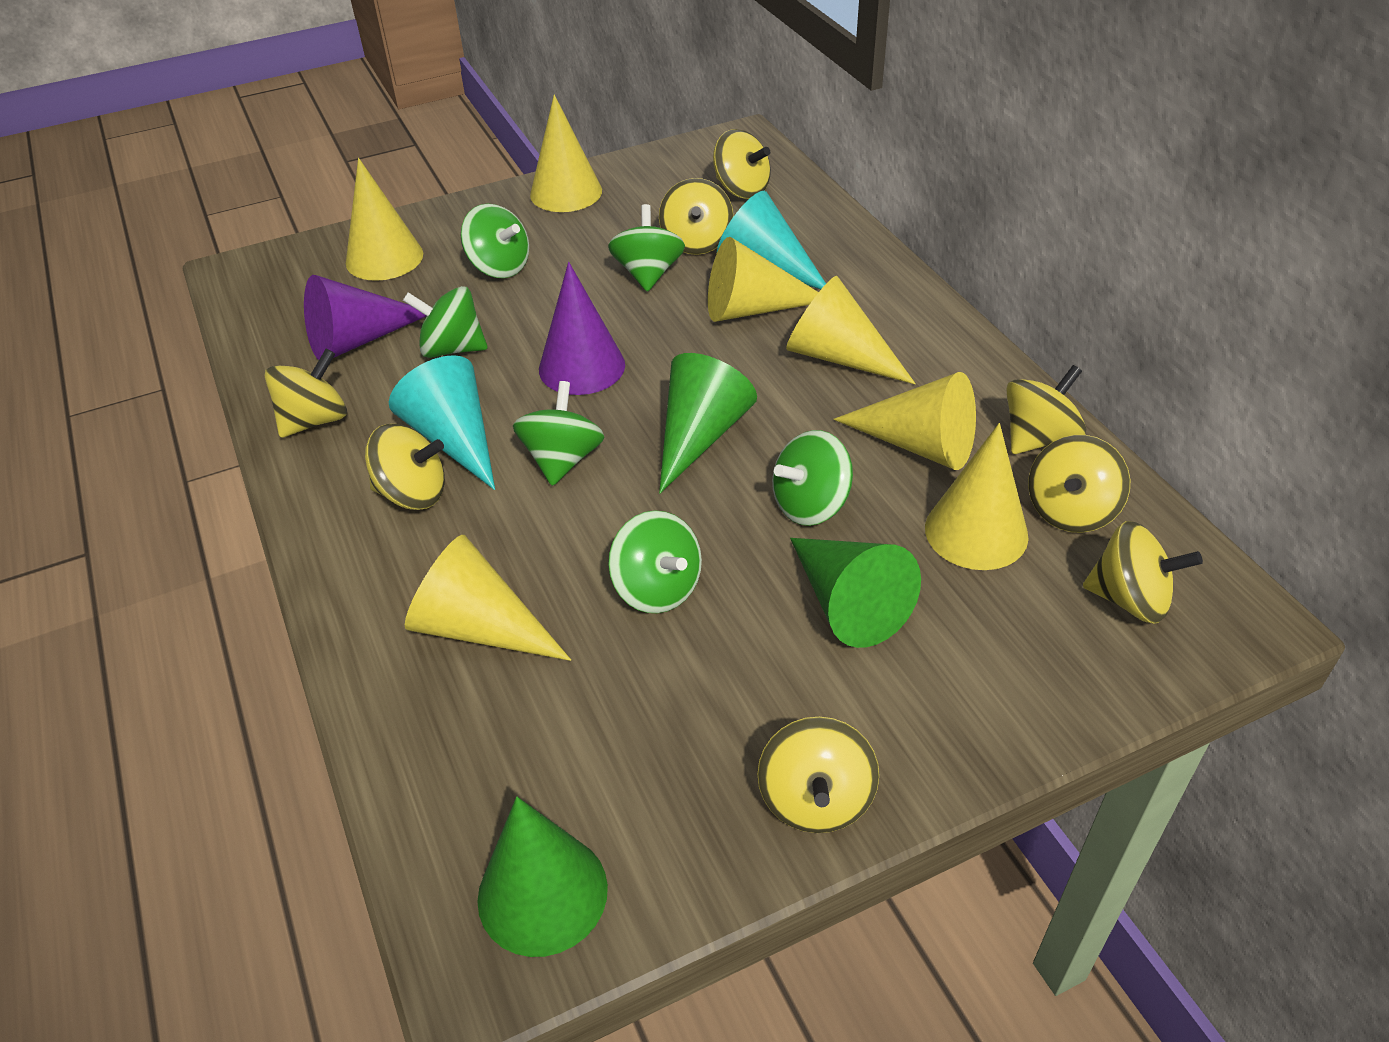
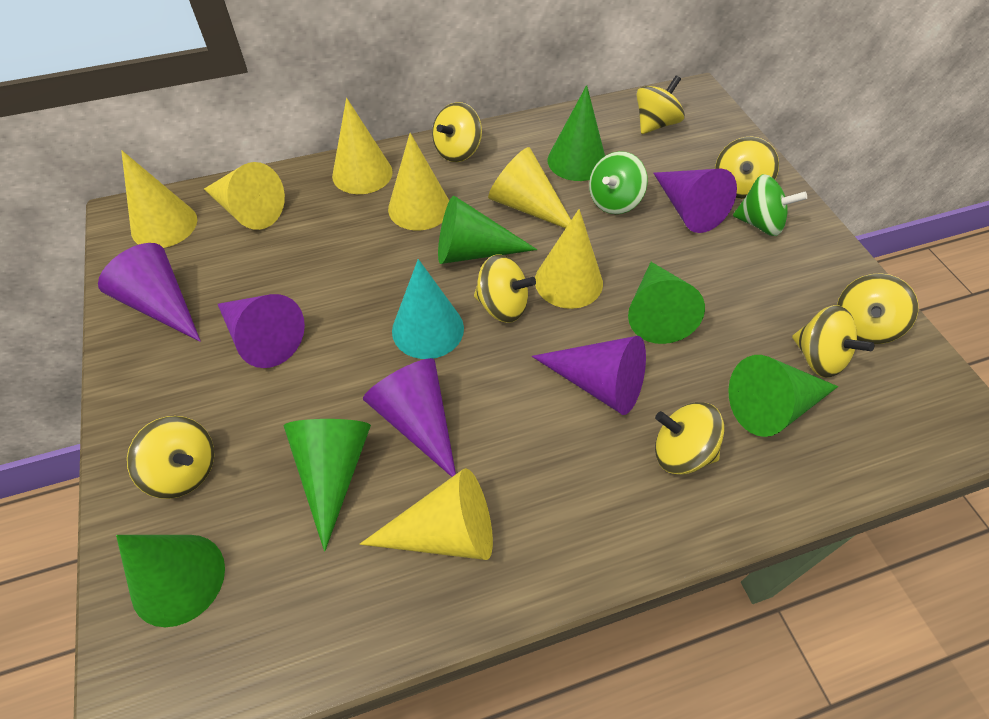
green cone: 3 -> 6
green spinning top: 6 -> 2
purple cone: 2 -> 5
turquoise cone: 2 -> 1

